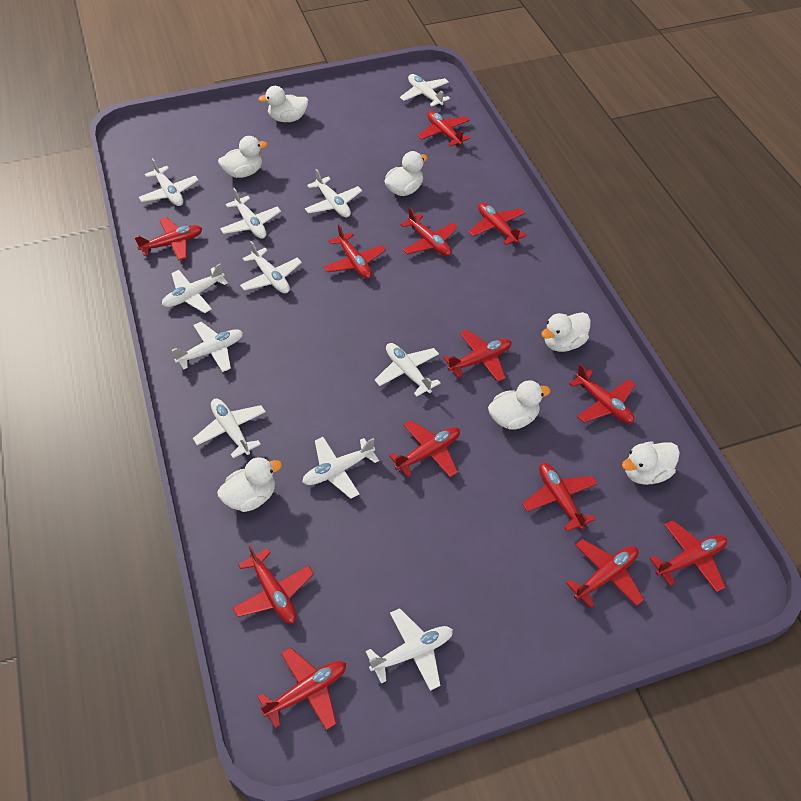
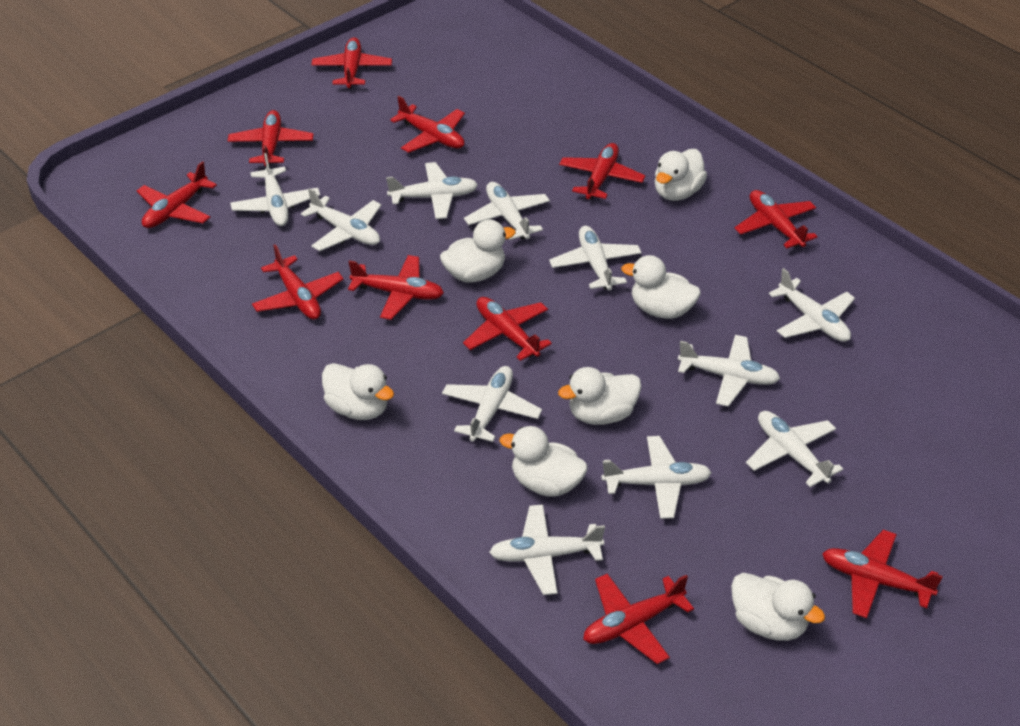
red plane: 13 -> 11

